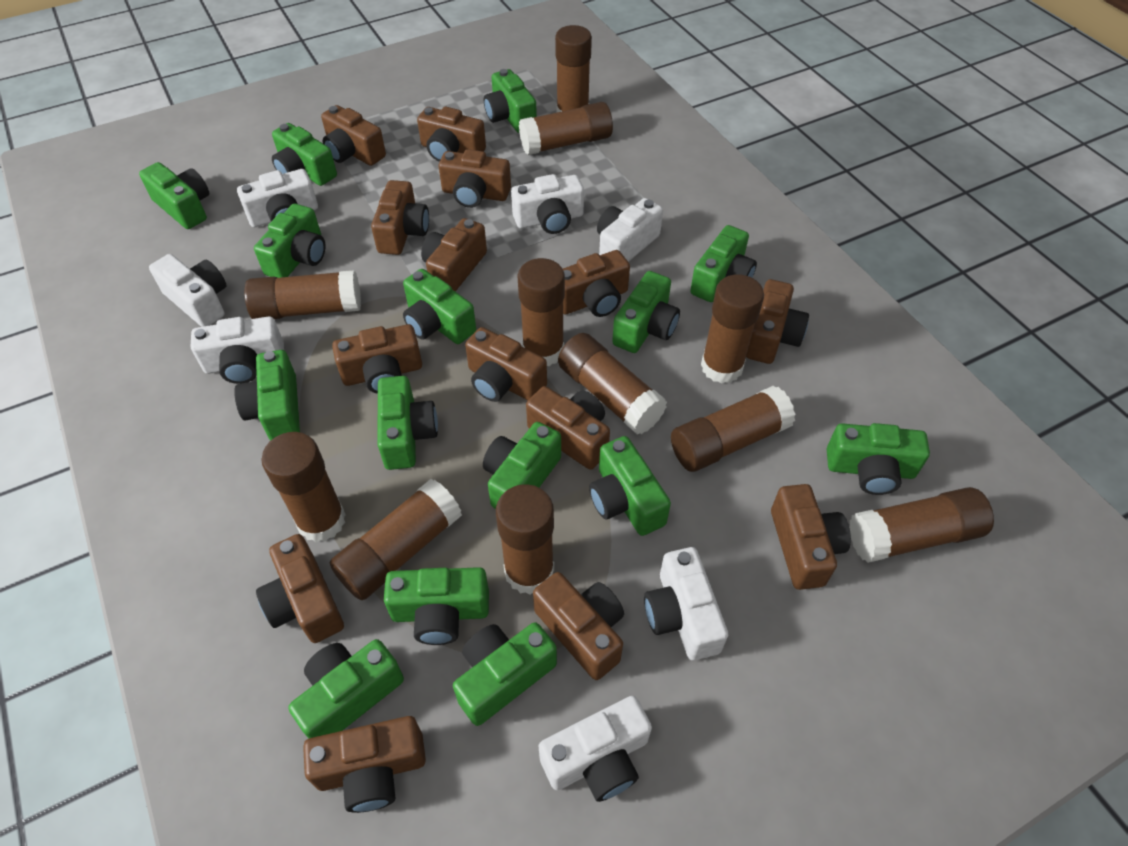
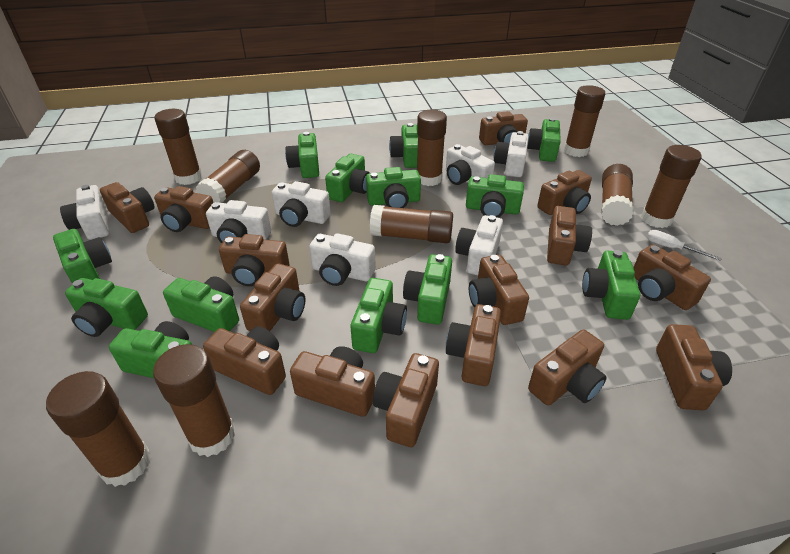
brown camera: 14 -> 15
brown glue stick: 11 -> 9
green camera: 15 -> 13
white screwdriver: 0 -> 1

